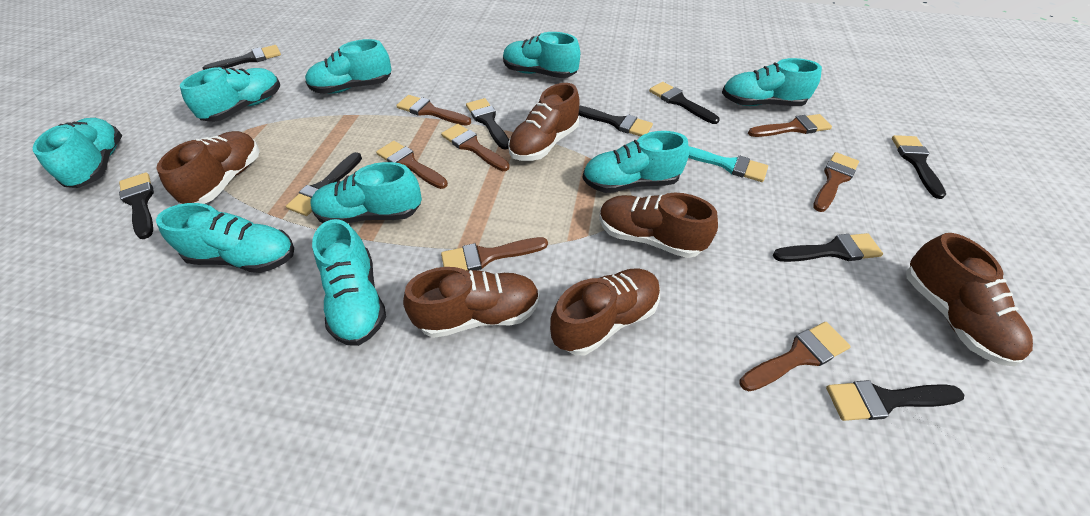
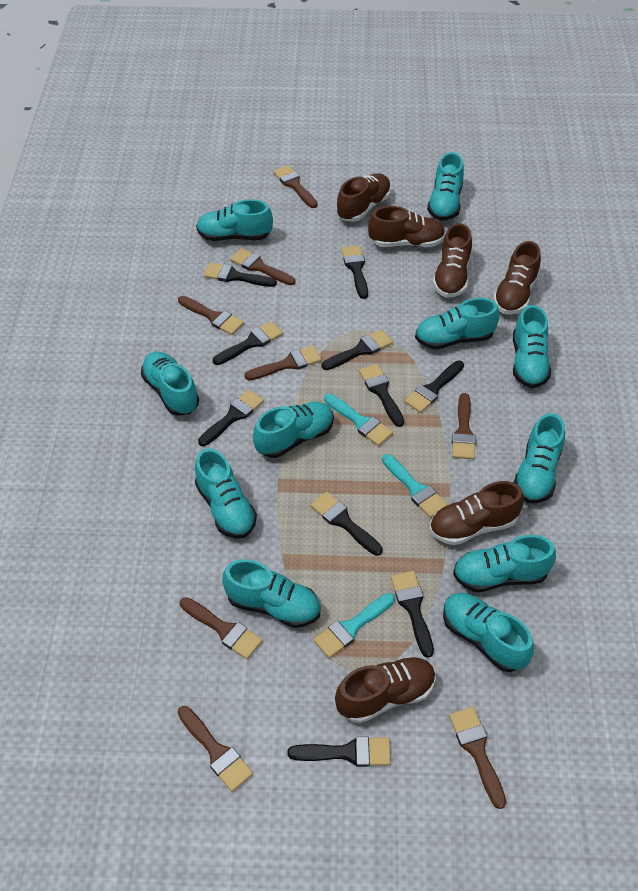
black brush: 9 -> 10
brown brush: 7 -> 8
turquoise brush: 1 -> 3
turquoise shoe: 9 -> 11

